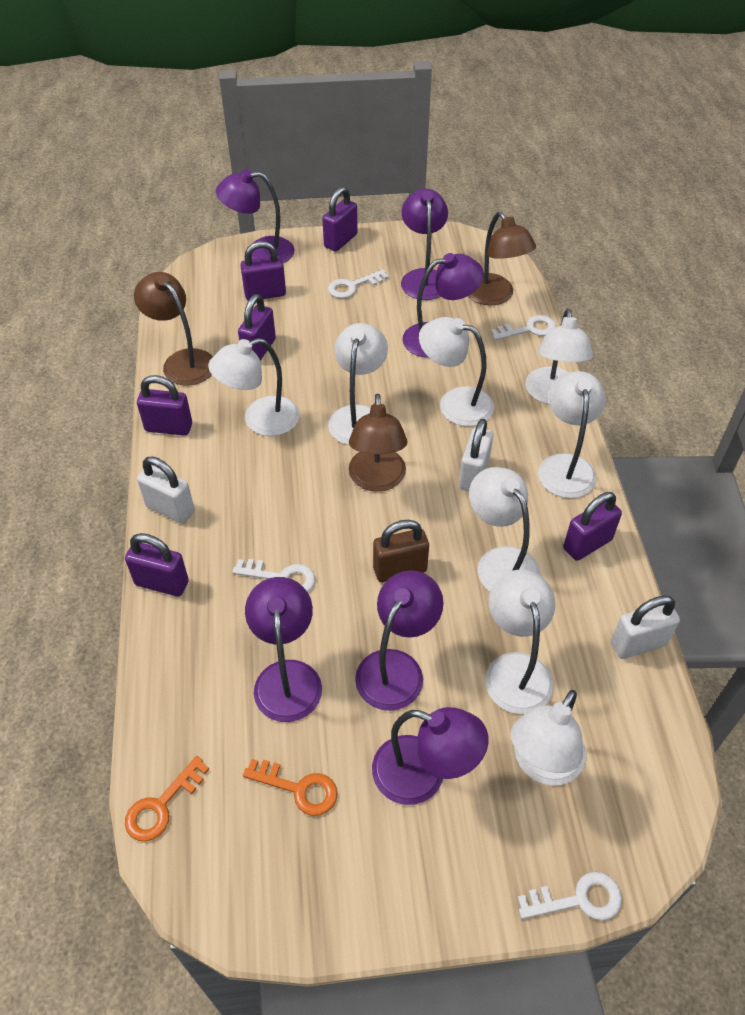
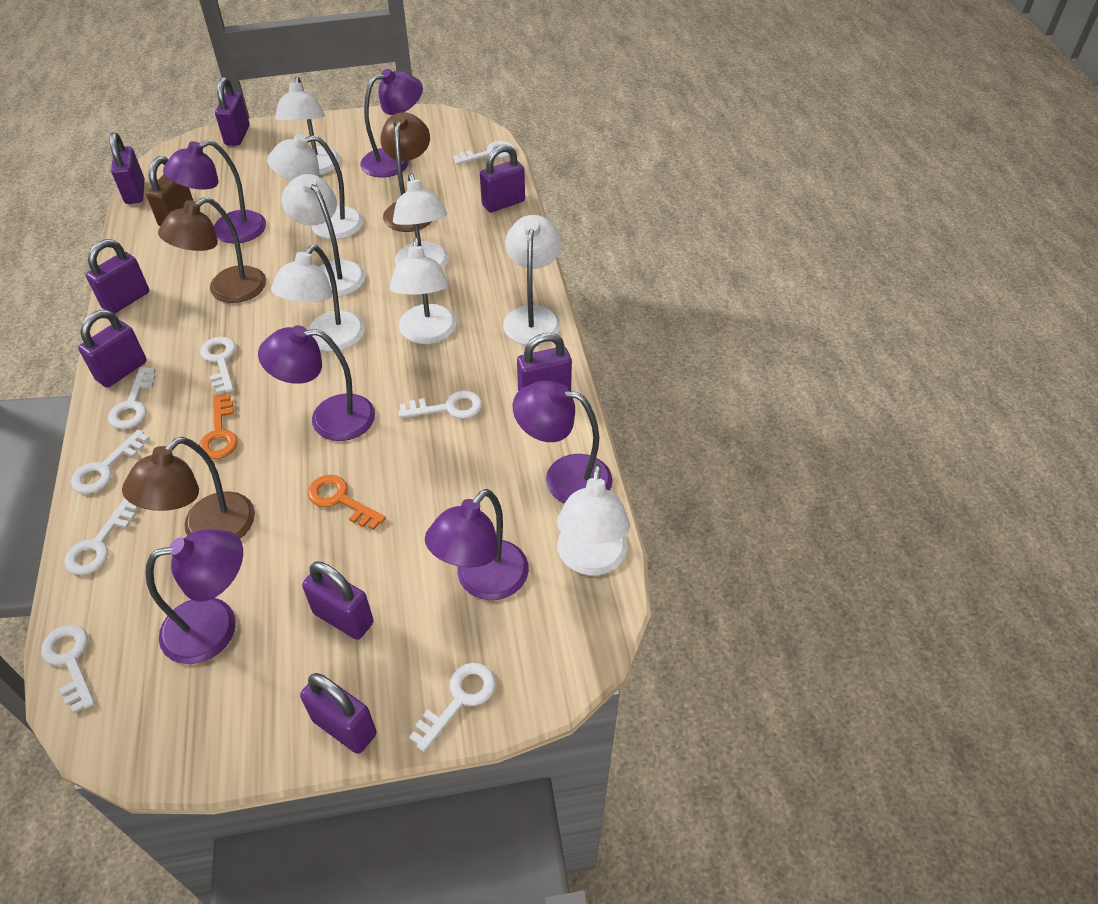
purple padlock: 6 -> 8
white key: 4 -> 8
white padlock: 3 -> 0

